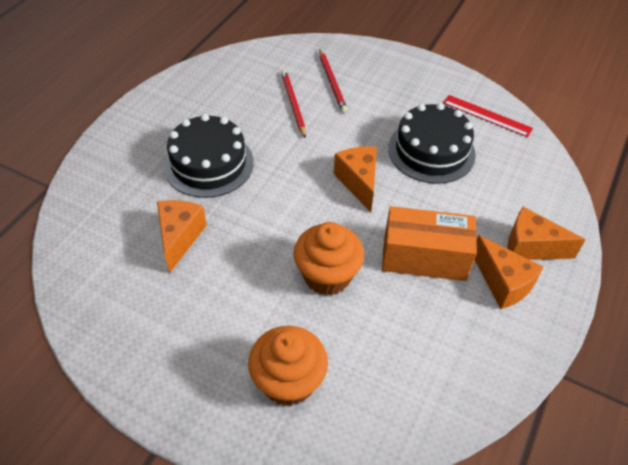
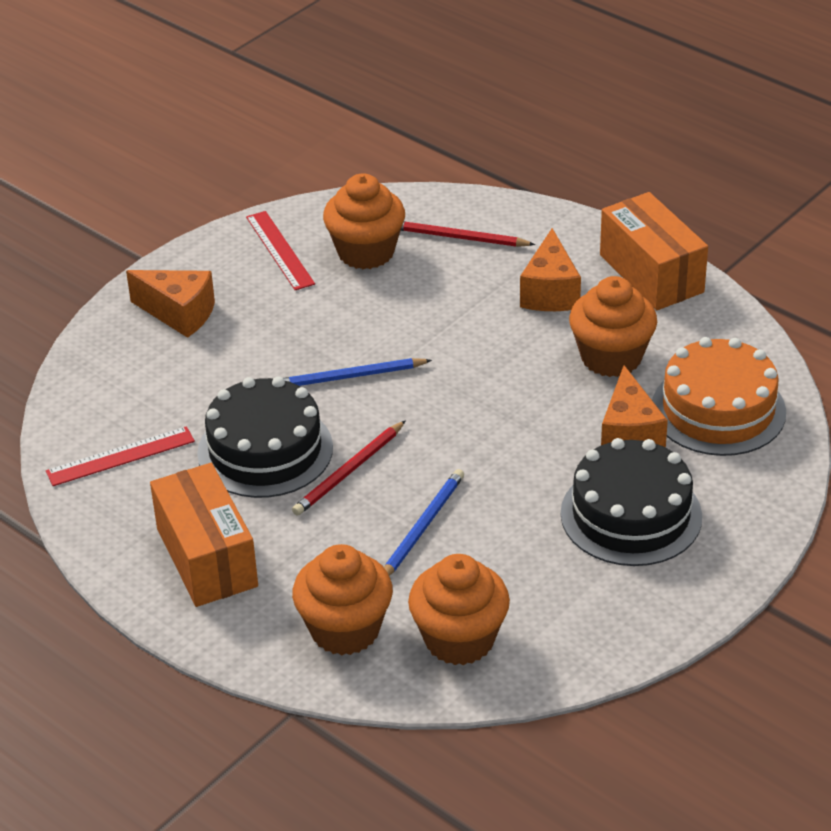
blue pencil: 0 -> 2
orange box: 1 -> 2
orange cake: 0 -> 1
orange cheese: 4 -> 3
orange cupcake: 2 -> 4
red ruler: 1 -> 2

